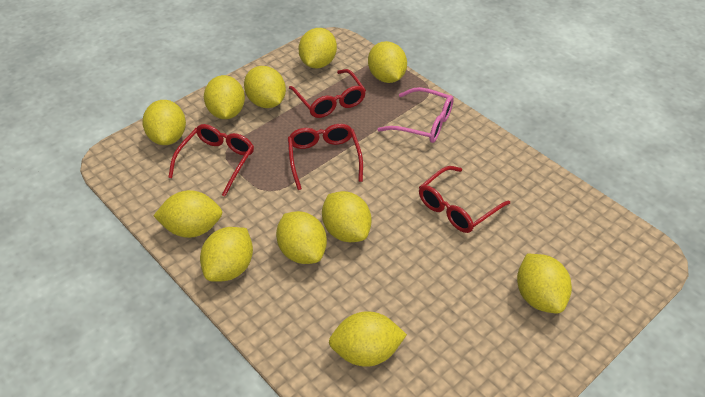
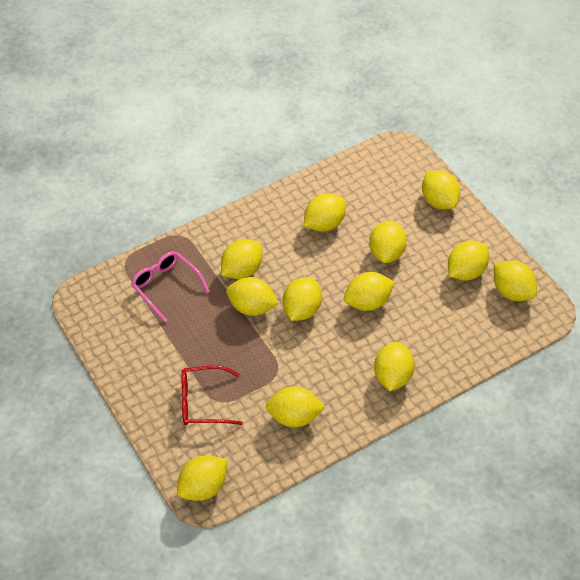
red glasses: 4 -> 1
yellow lemon: 11 -> 12

